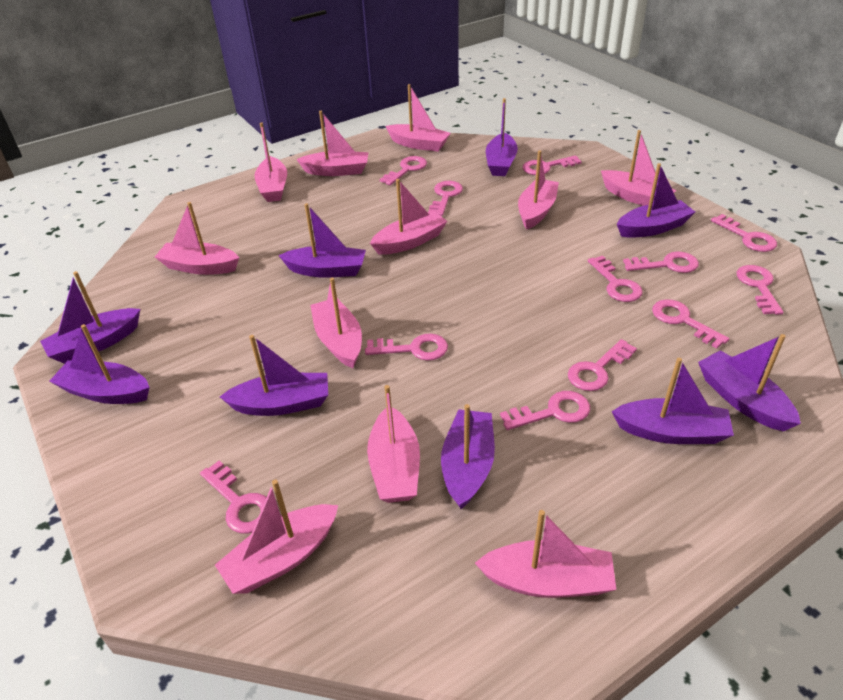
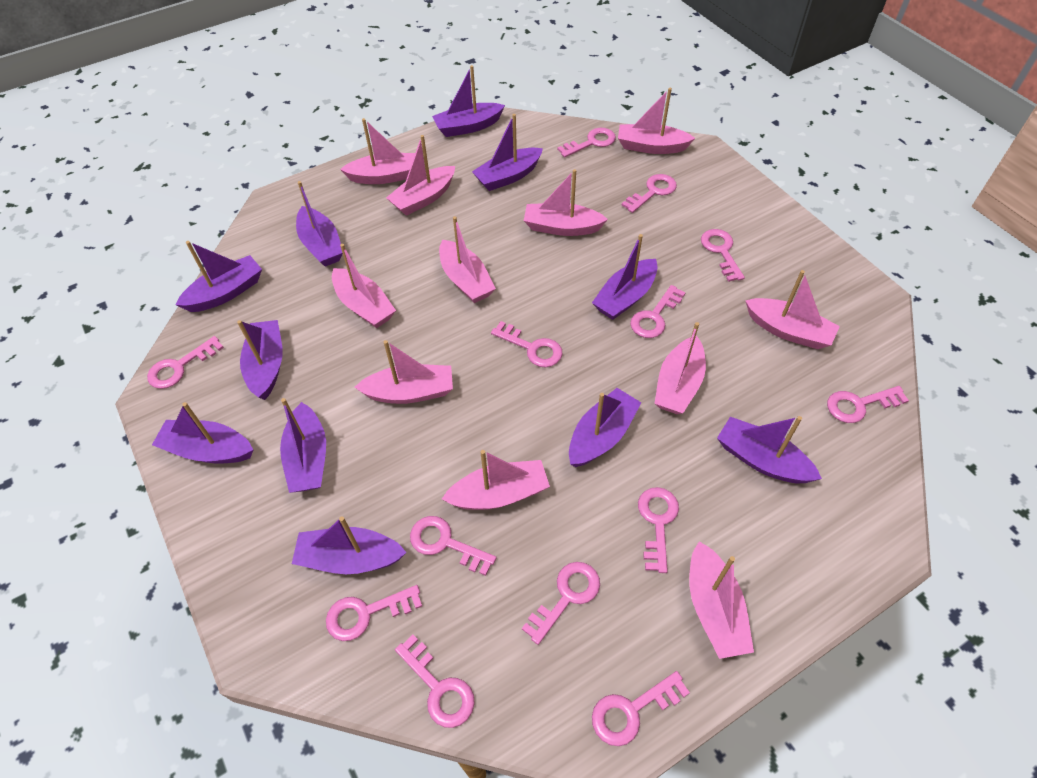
pink key: 12 -> 13
purple boat: 9 -> 11

